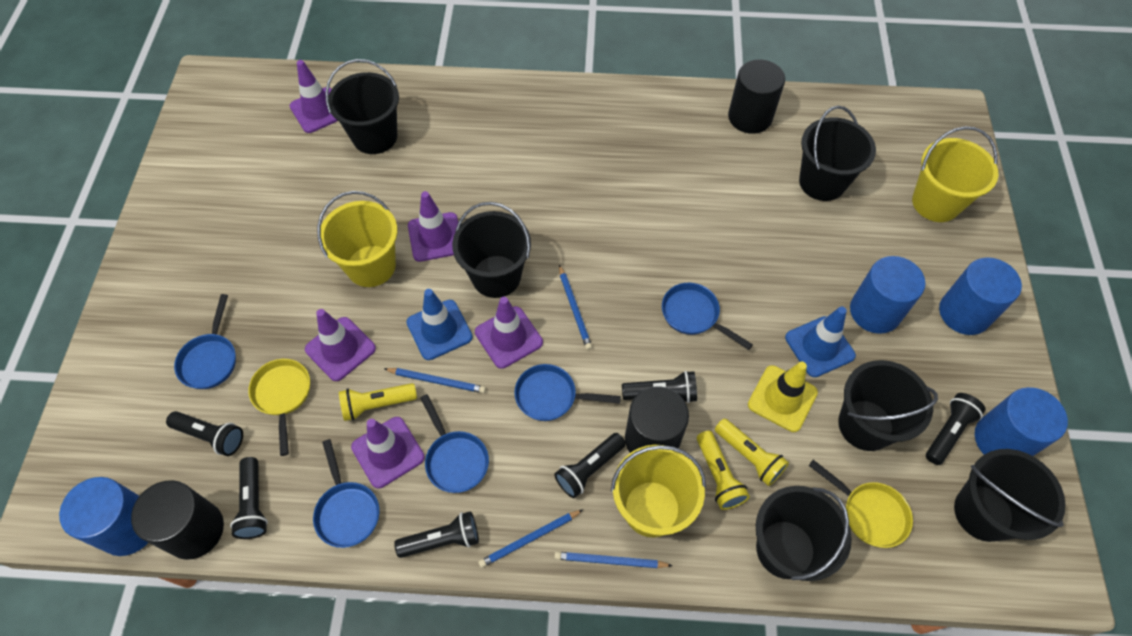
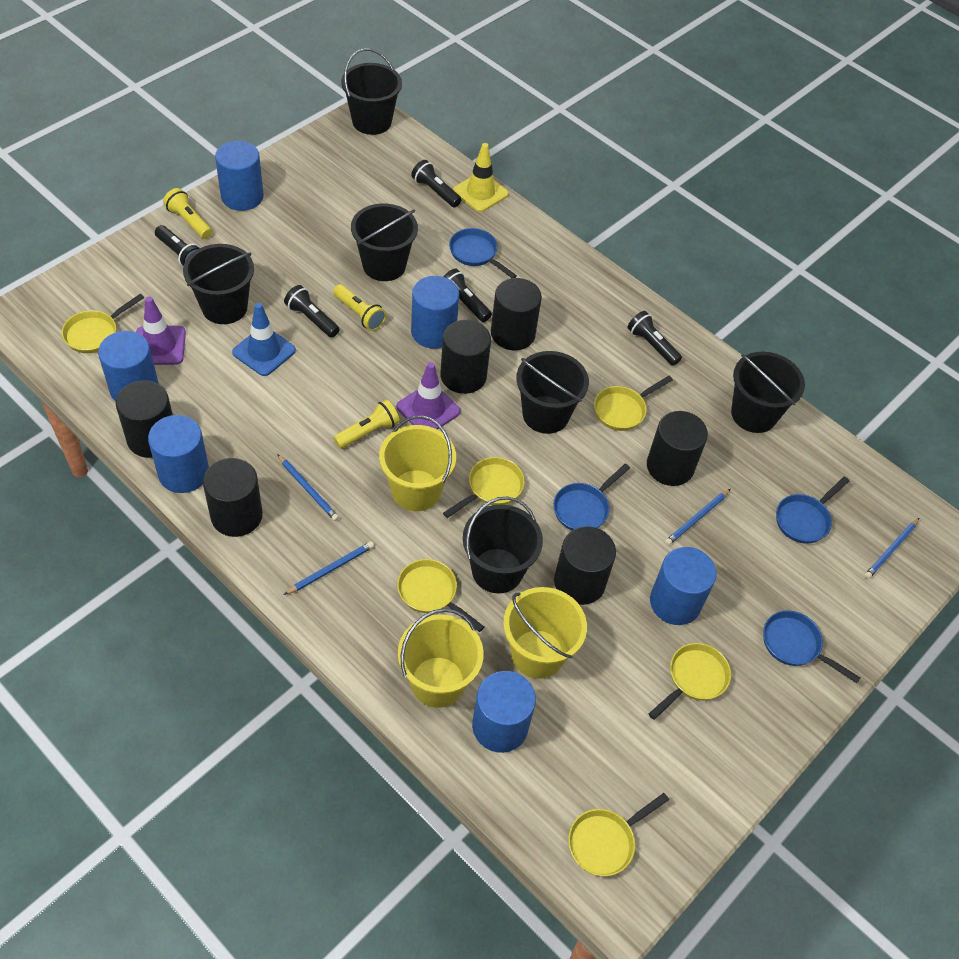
black cylinder: 3 -> 6
black flashlight: 6 -> 5
blue cylinder: 4 -> 6
blue pan: 5 -> 4
blue traffic cone: 2 -> 1
purple traffic cone: 5 -> 2
yellow pan: 2 -> 6

